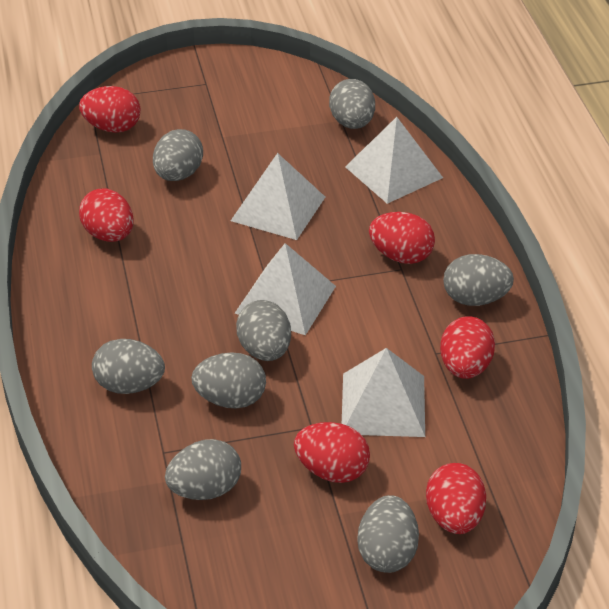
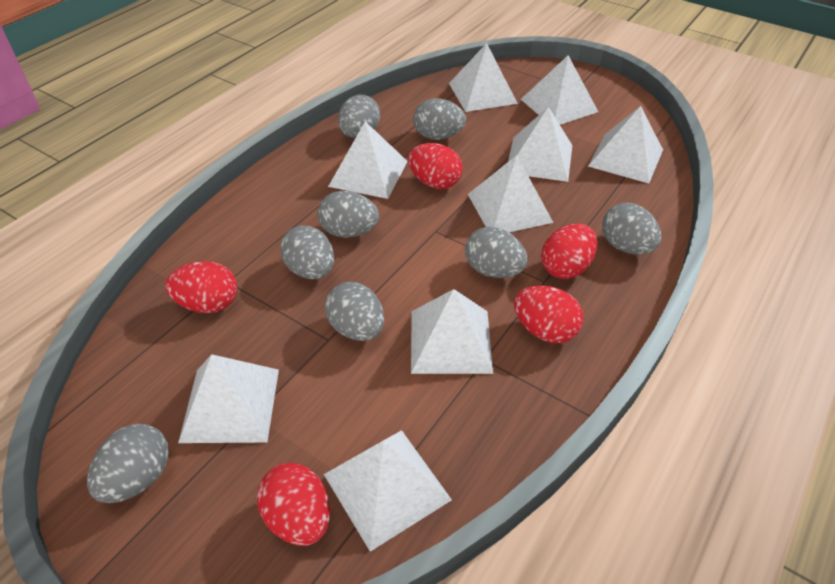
red egg: 6 -> 5
white pyramid: 4 -> 9

